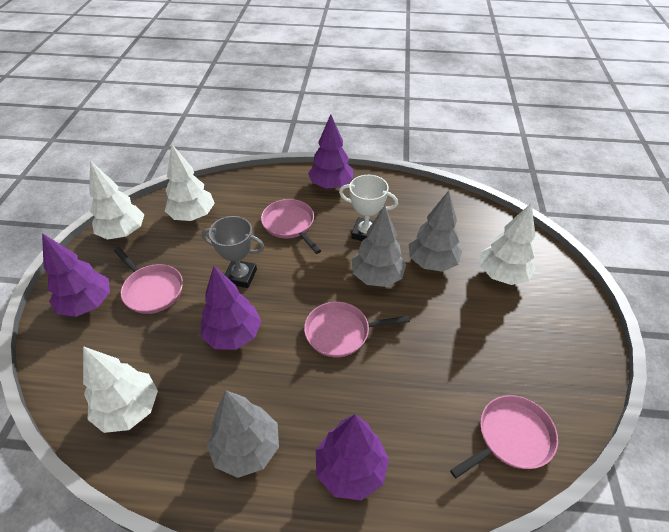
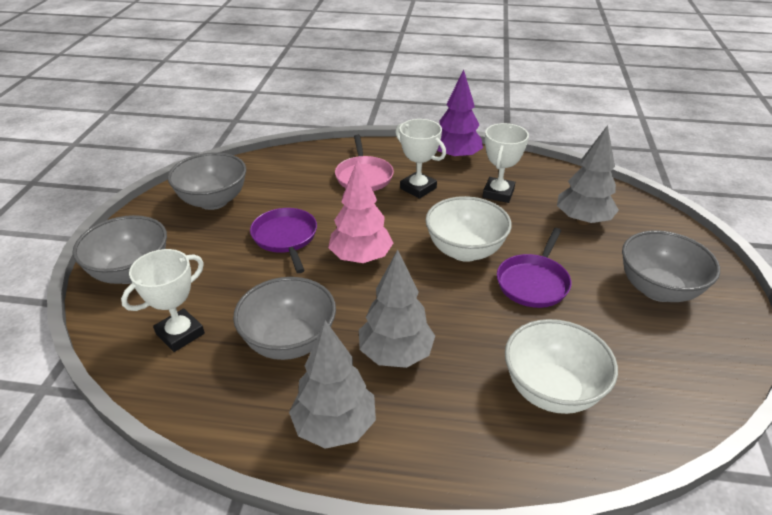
grey bowl: 0 -> 4
grey trophy: 1 -> 0
pink pan: 4 -> 1
pink tree: 0 -> 1
purple pan: 0 -> 2
purple tree: 4 -> 1
white bowl: 0 -> 2
white tree: 4 -> 0
white trophy: 1 -> 3

